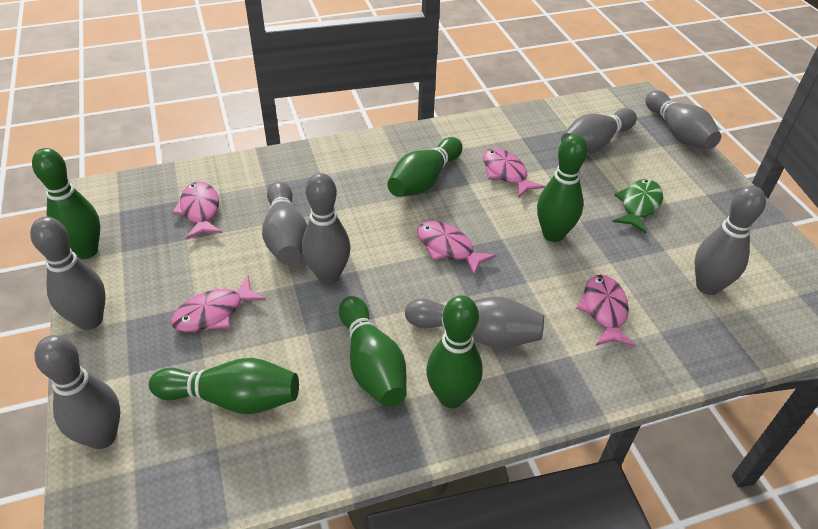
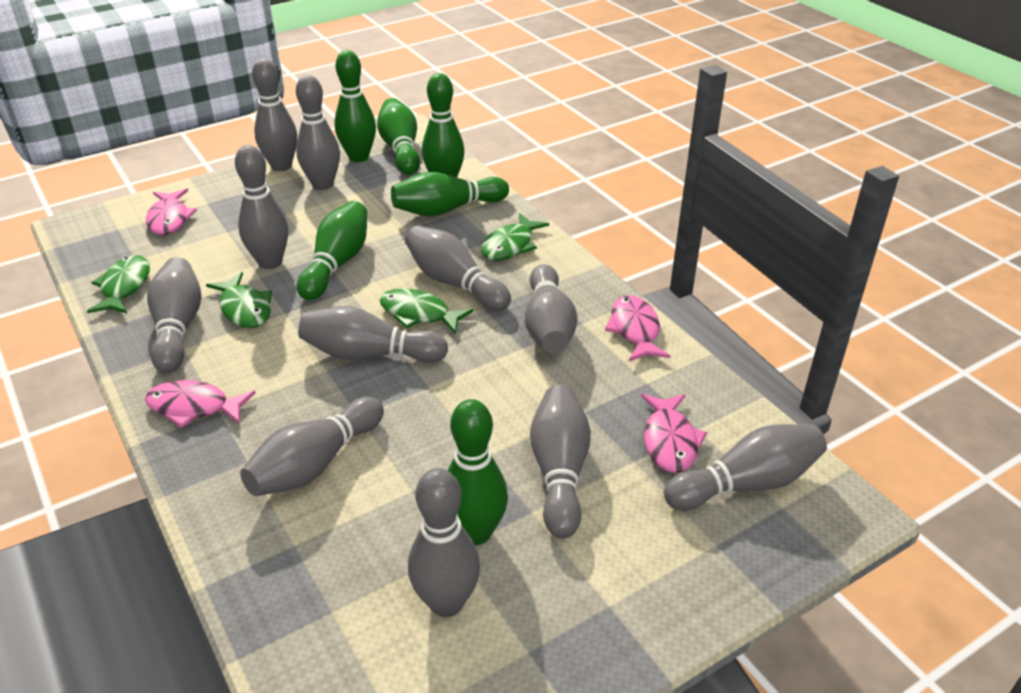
green fish: 1 -> 4
grey bowling pin: 8 -> 11
pink fish: 5 -> 4

